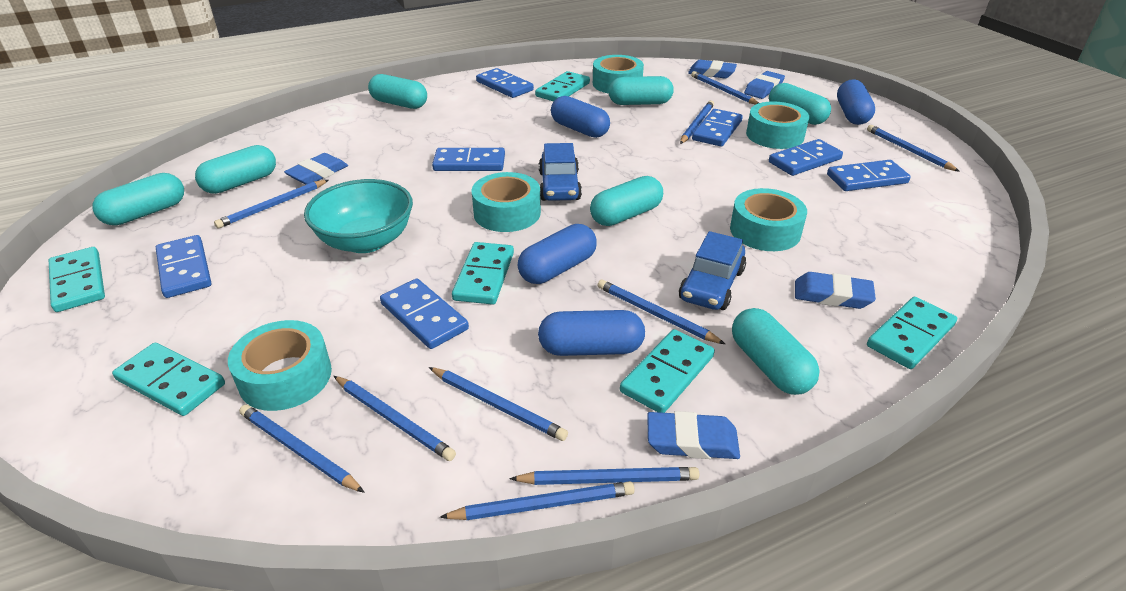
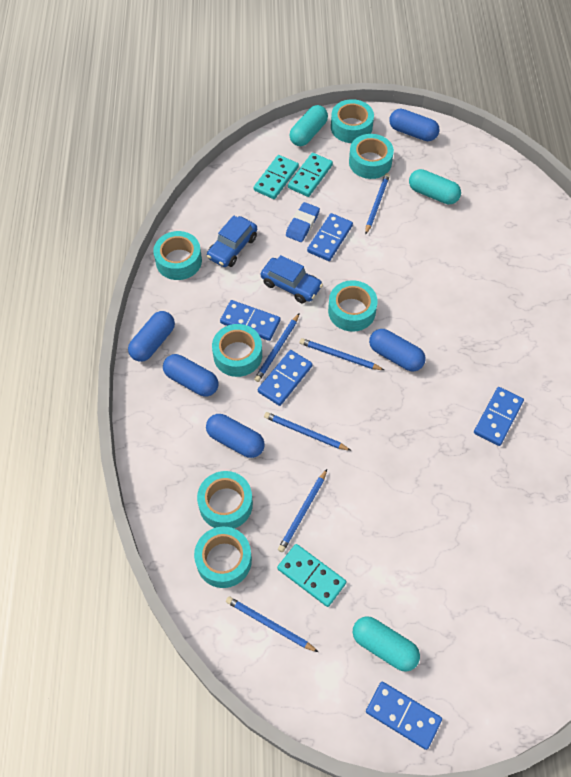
blue capsule: 4 -> 5
blue domino: 7 -> 5
blue eraser: 5 -> 1
blue pencil: 10 -> 6
turquoise bowl: 1 -> 0
turquoise capsule: 7 -> 3
turquoise domino: 6 -> 3
turquoise tape: 5 -> 7

